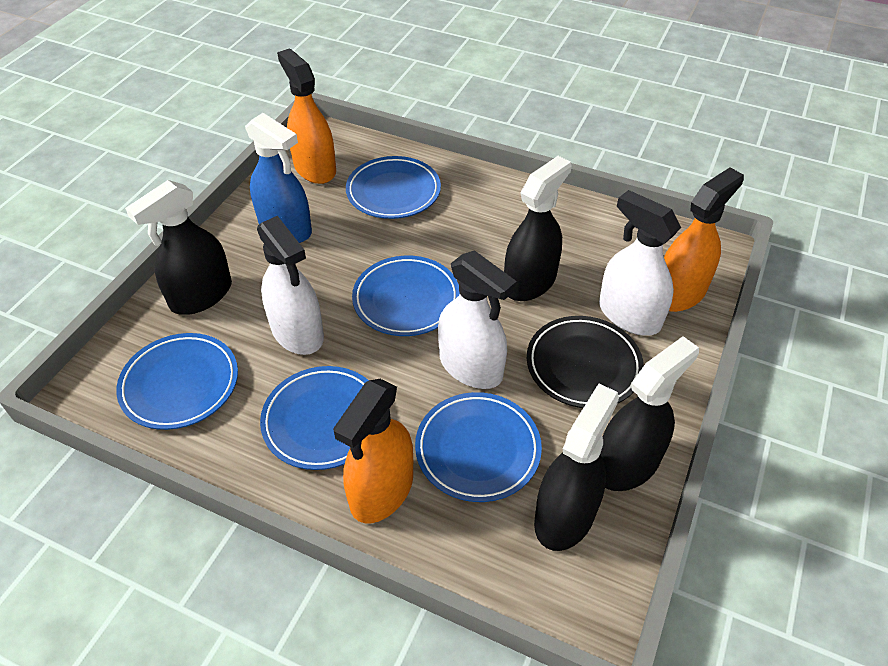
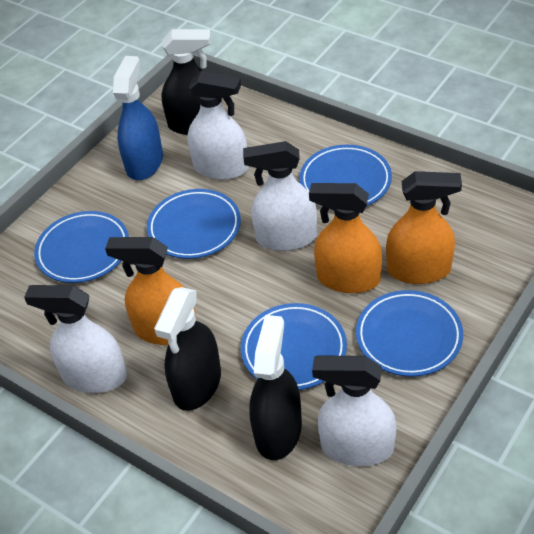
black plate: 1 -> 0
black spray bottle: 4 -> 3
white spray bottle: 3 -> 4

